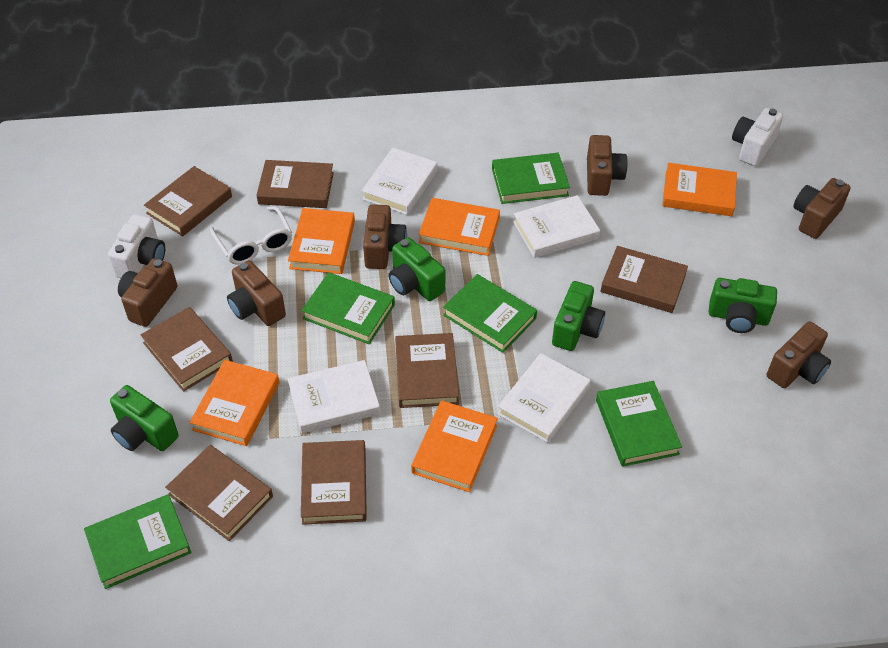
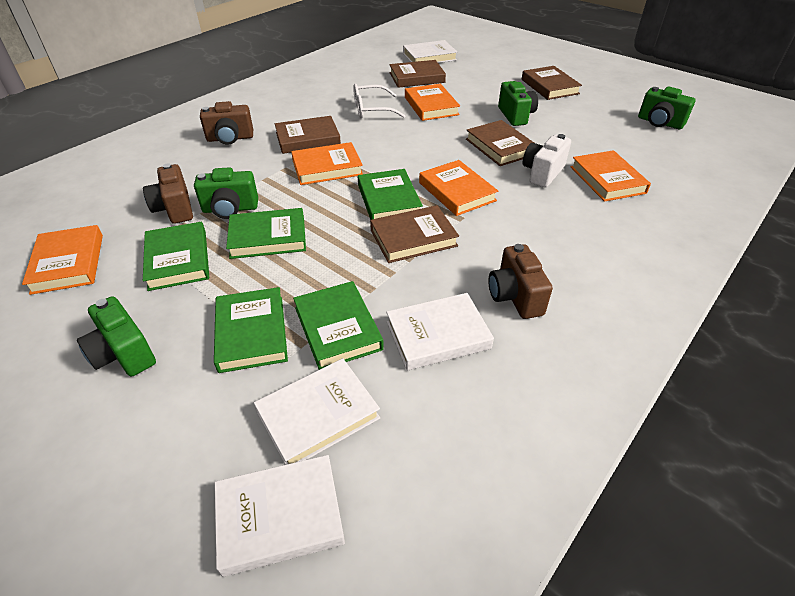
brown book: 7 -> 5
brown camera: 6 -> 3
white camera: 2 -> 1

